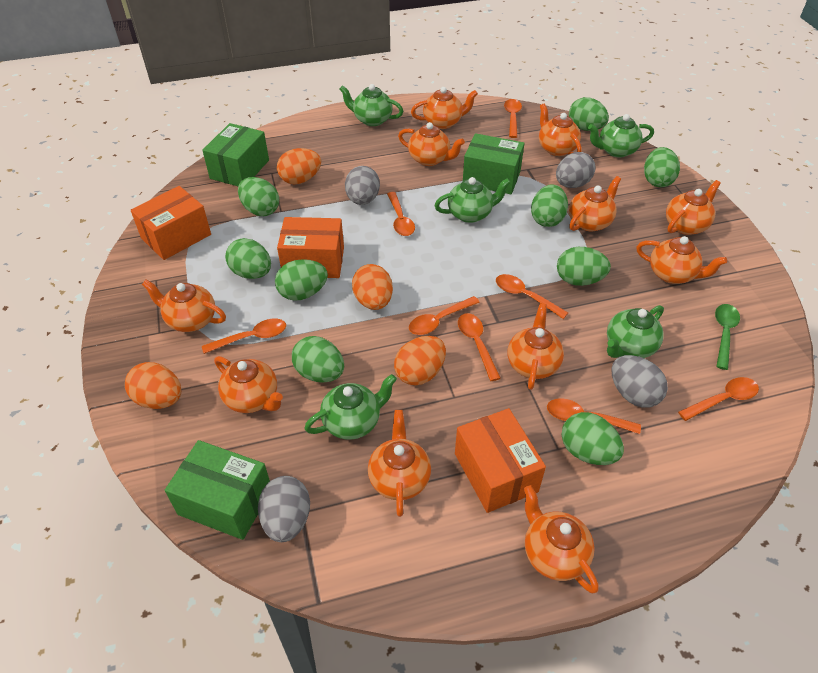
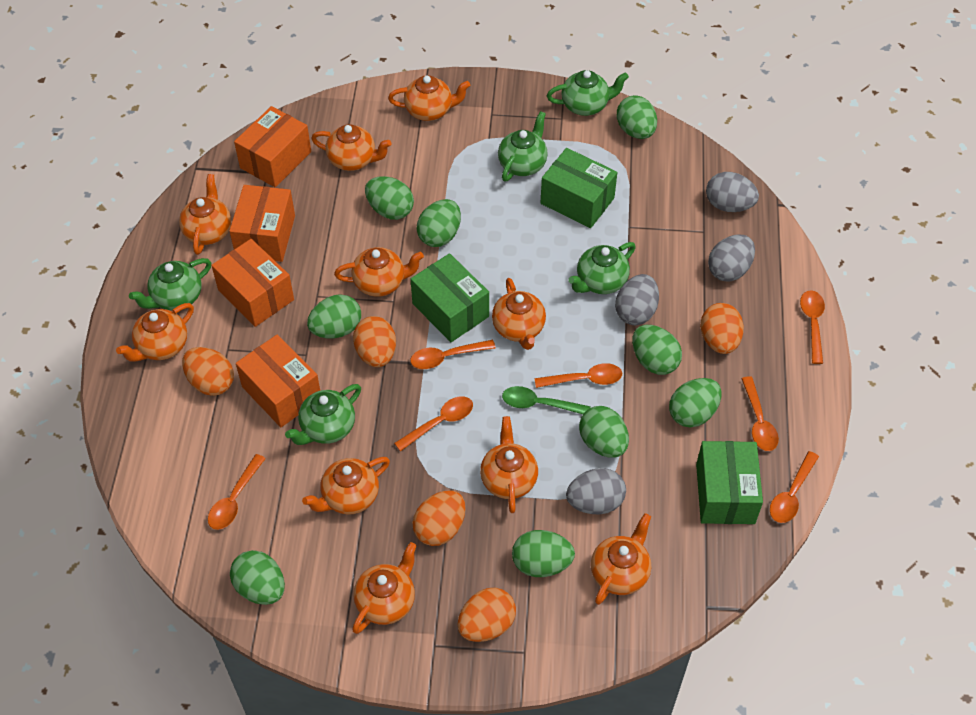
orange box: 3 -> 4
orange egg: 4 -> 5
orange spoon: 8 -> 7
orange teapot: 11 -> 10

